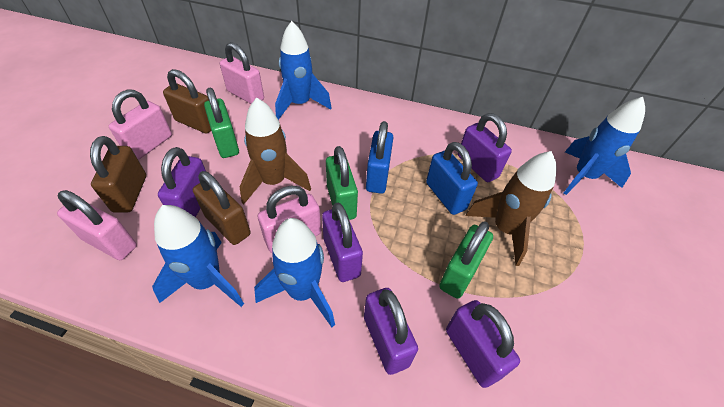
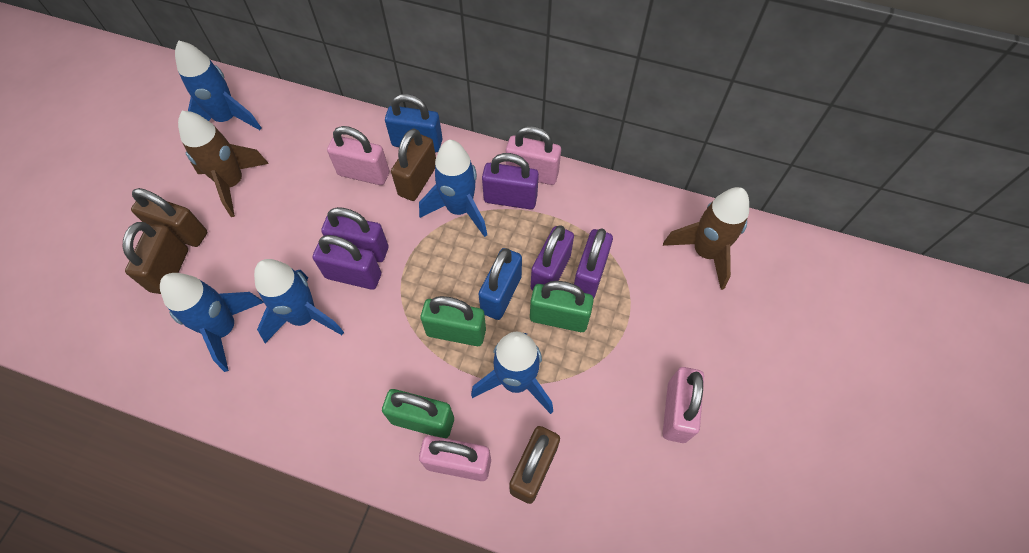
blue rocket: 4 -> 5
brown padlock: 3 -> 4

